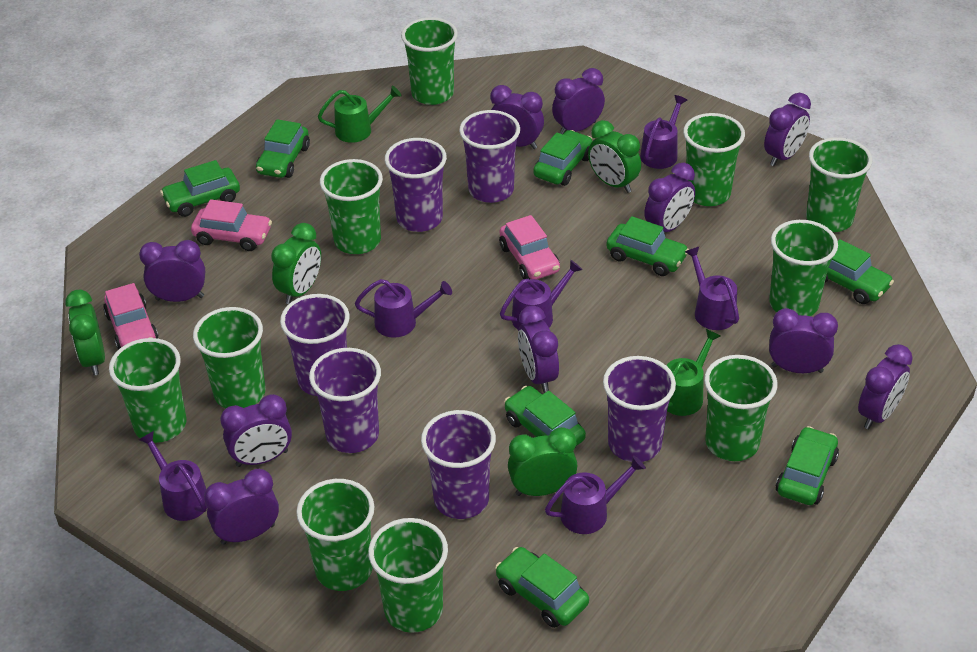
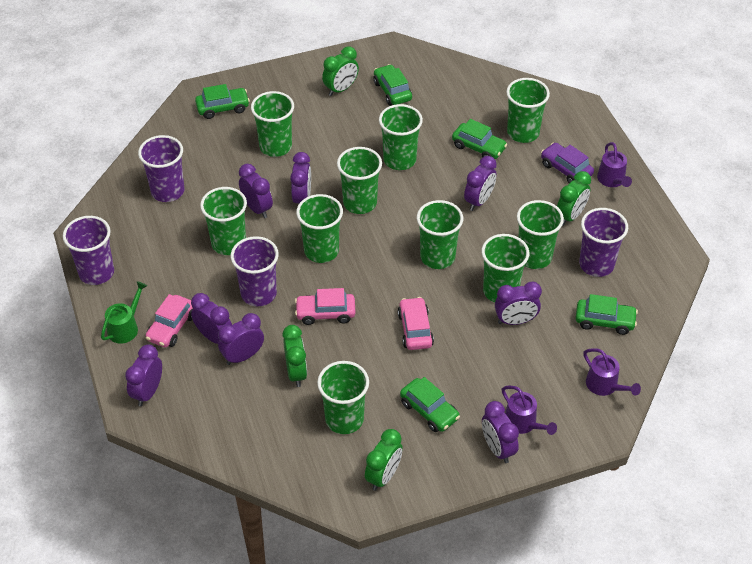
green car: 8 -> 5
green watering can: 2 -> 1
purple car: 0 -> 1
purple clock: 10 -> 8
purple cup: 6 -> 4
purple watering can: 6 -> 3

